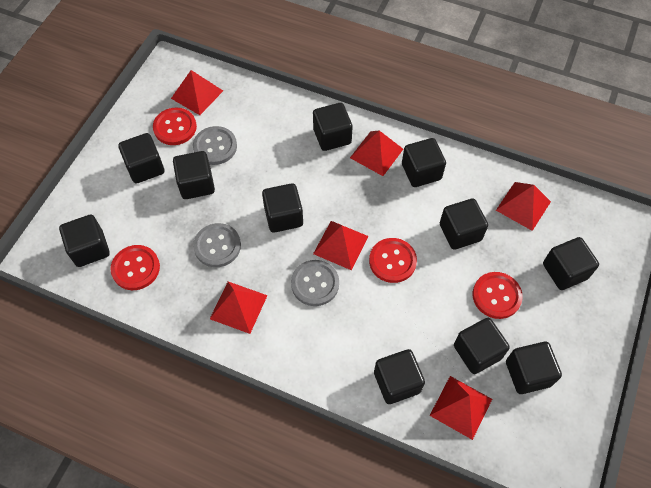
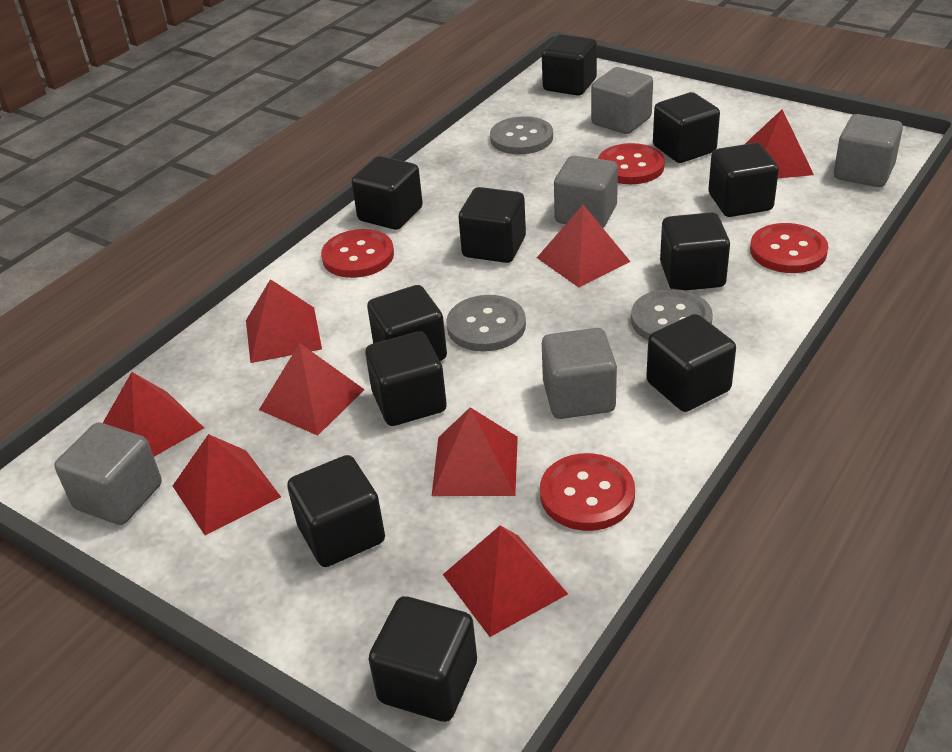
grey cube: 0 -> 5
red pyramid: 6 -> 8

